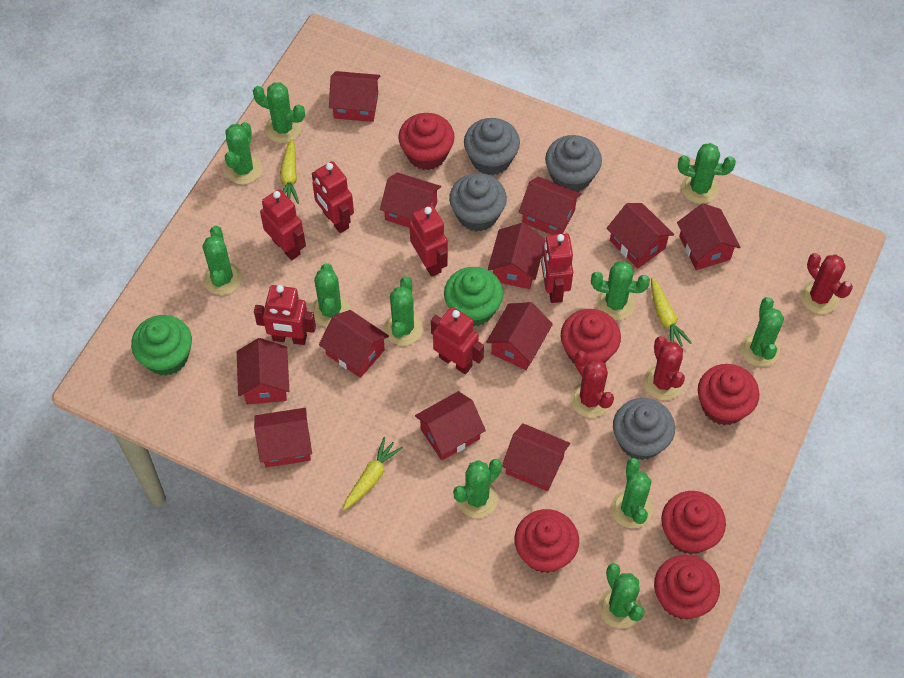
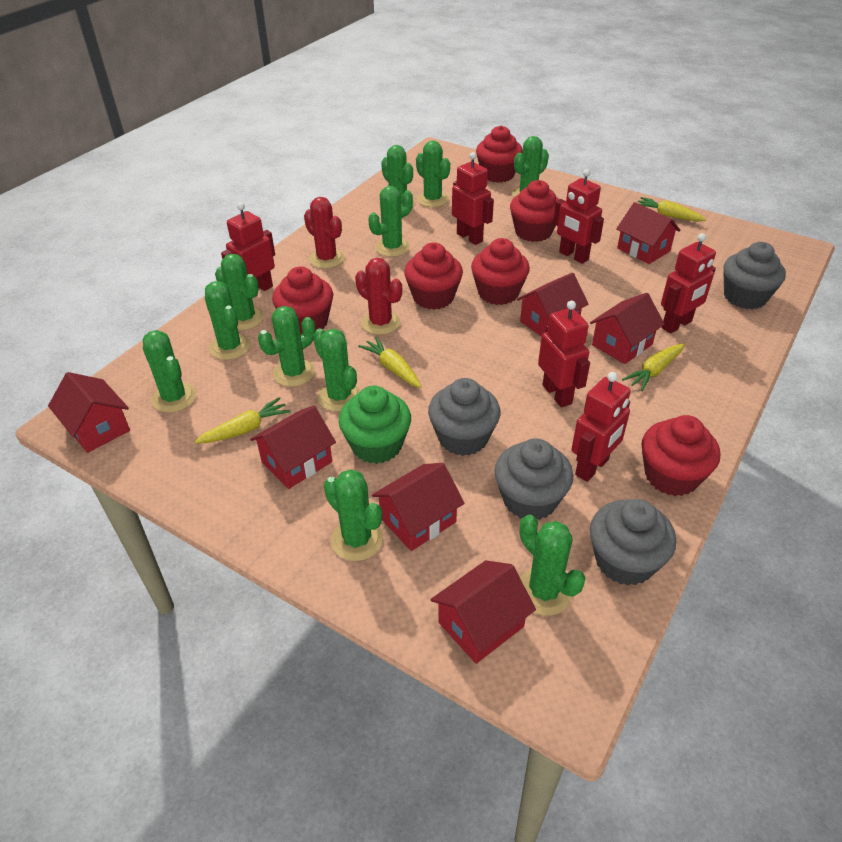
green cupcake: 2 -> 1
red cactus: 3 -> 2
red house: 12 -> 7
yellow carrot: 3 -> 4

